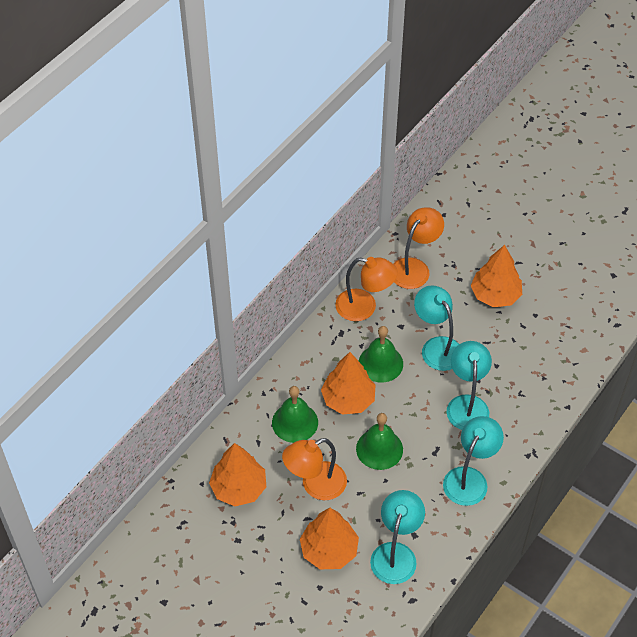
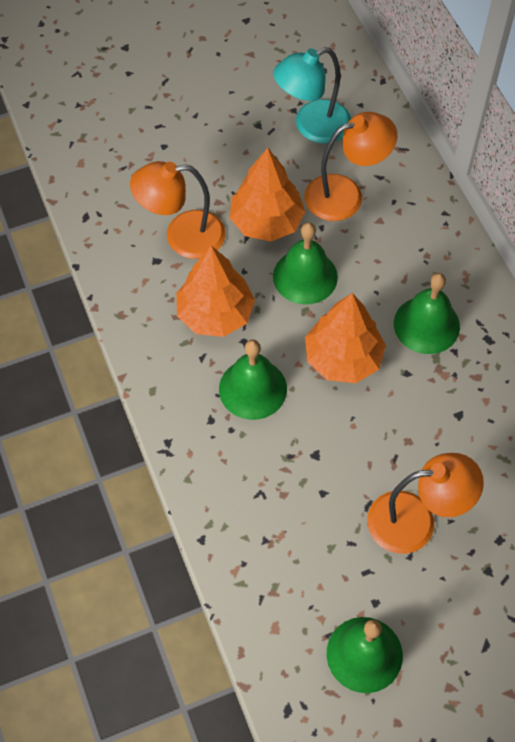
green bell: 3 -> 4
orange tree: 4 -> 3
turquoise lamp: 4 -> 1

